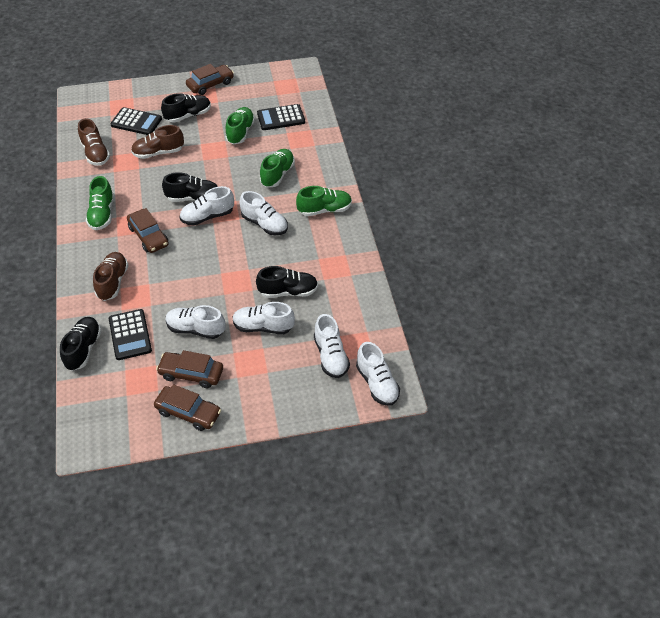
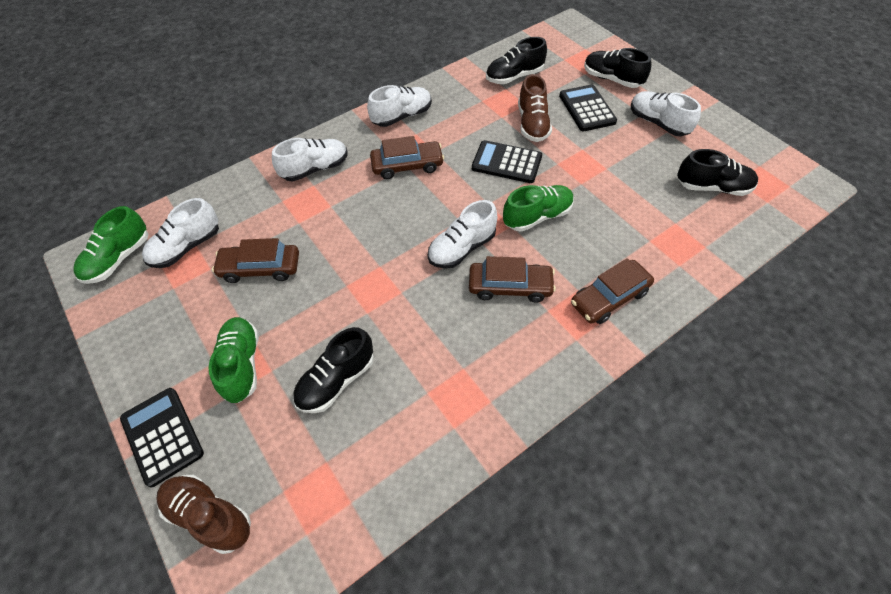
brown shoe: 3 -> 2
green shoe: 4 -> 3
white shoe: 6 -> 5

